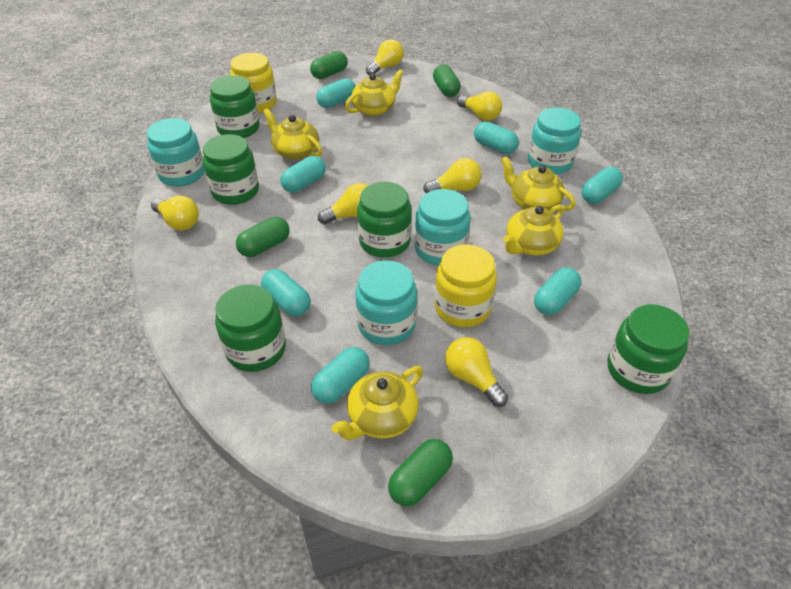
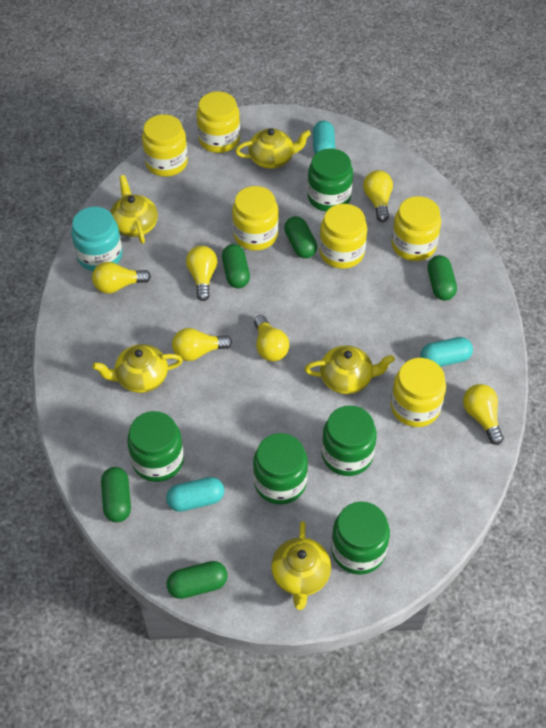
green capsule: 4 -> 5
turquoise capsule: 7 -> 3
turquoise jar: 4 -> 1
yellow jar: 2 -> 6

